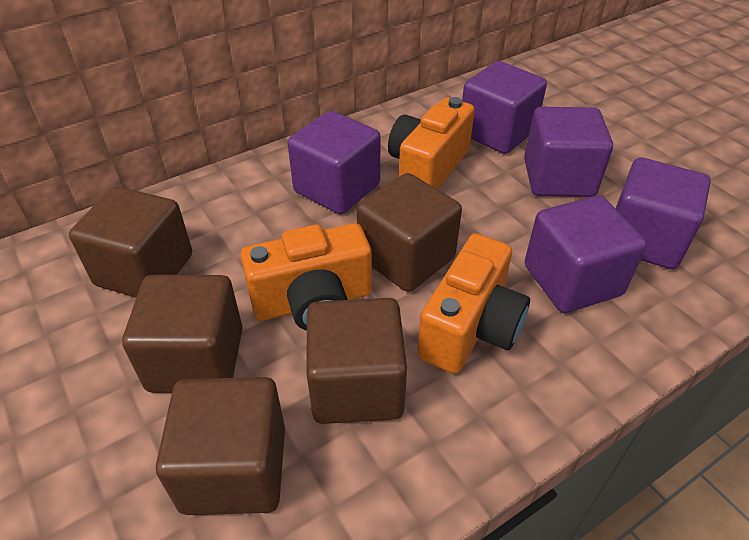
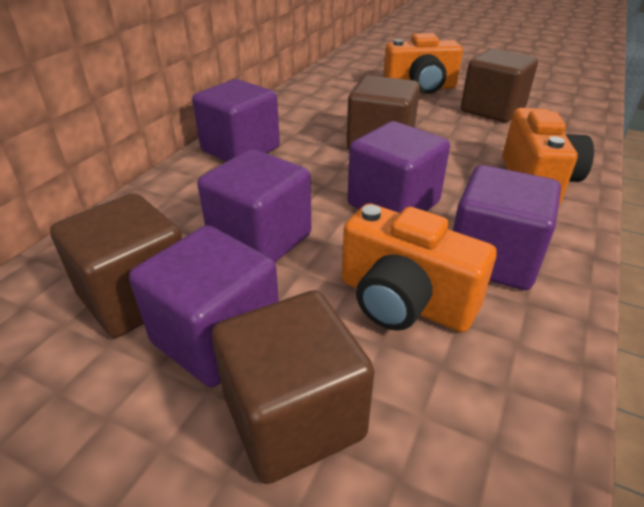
brown cube: 5 -> 4

